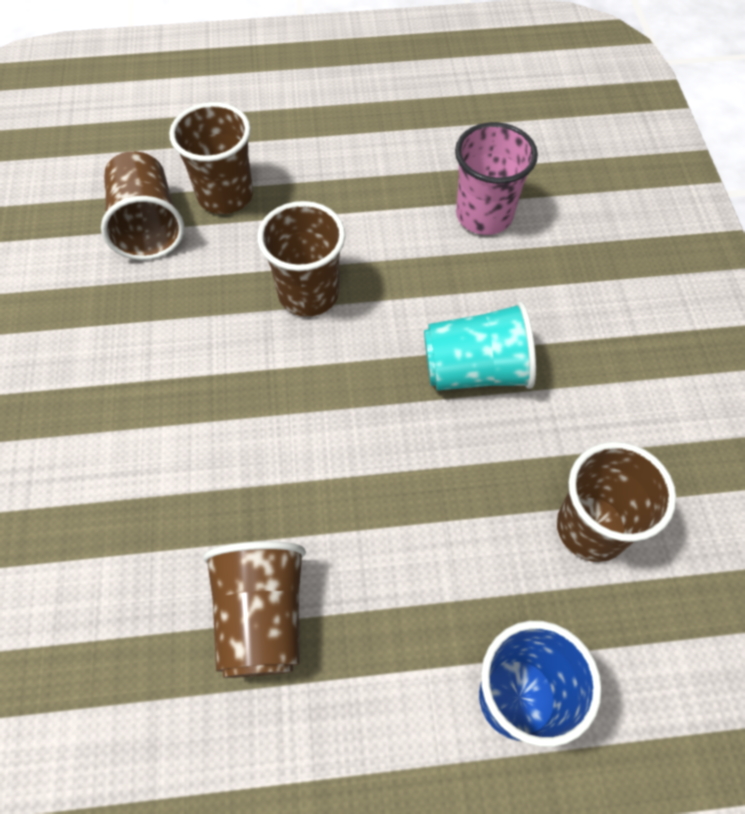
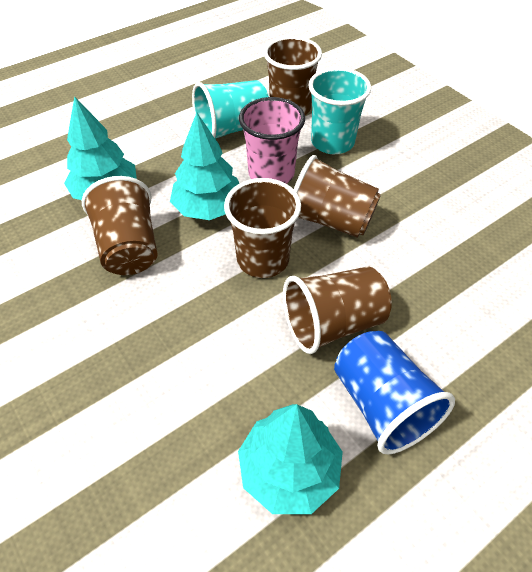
turquoise cup: 1 -> 2
turquoise tree: 0 -> 3

